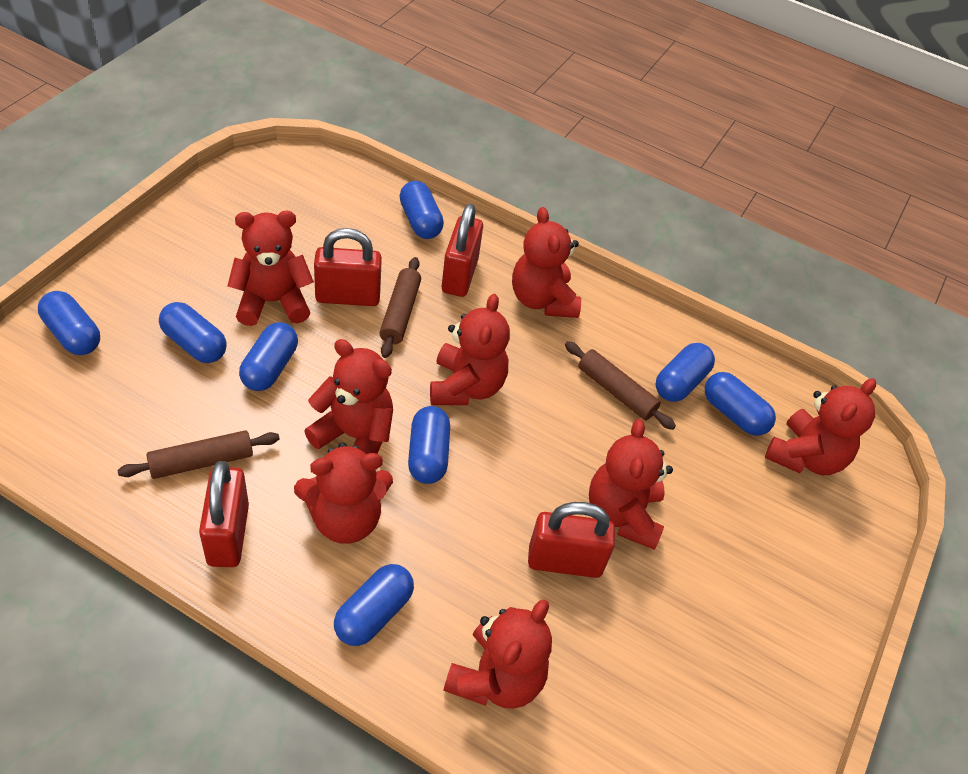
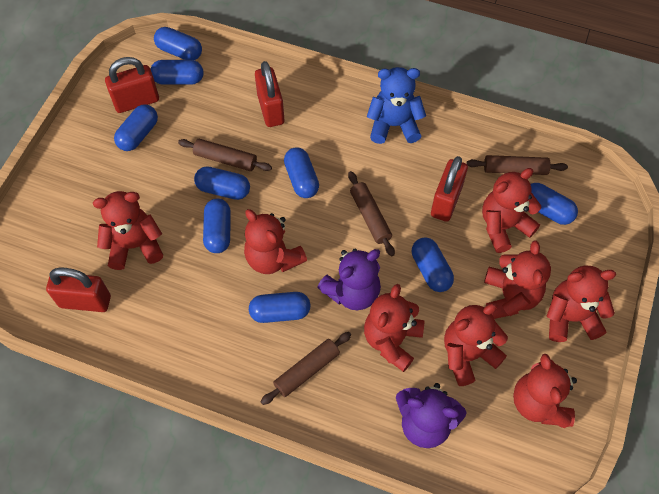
blue capsule: 8 -> 9
blue teddy bear: 0 -> 1
brown rolling pin: 3 -> 4
purple teddy bear: 0 -> 2

